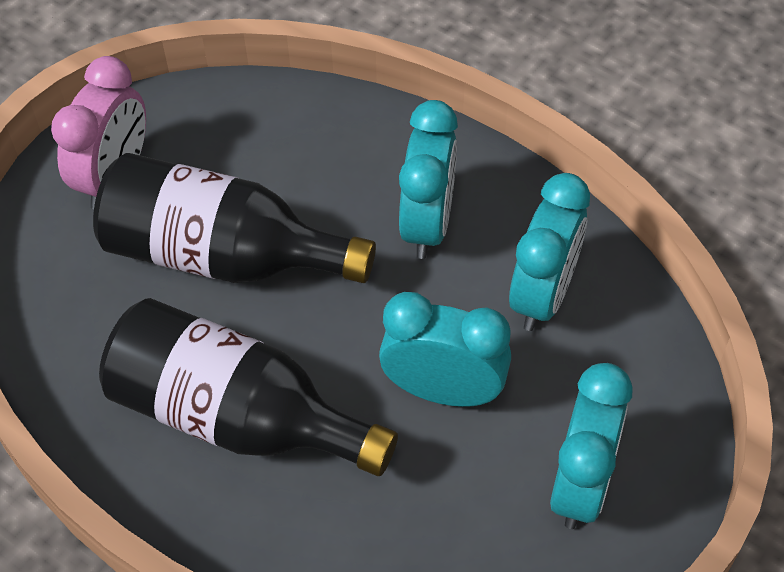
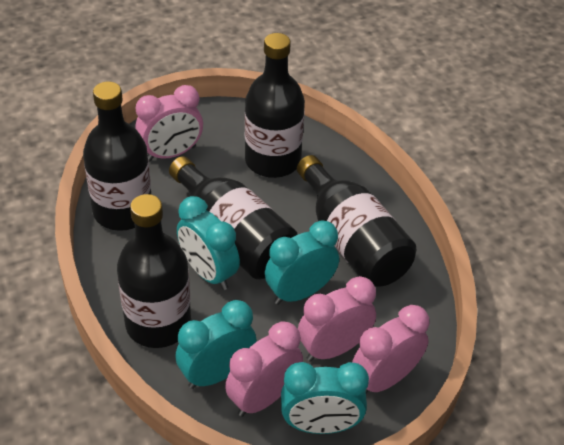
black bottle: 2 -> 5
pink clock: 1 -> 4

